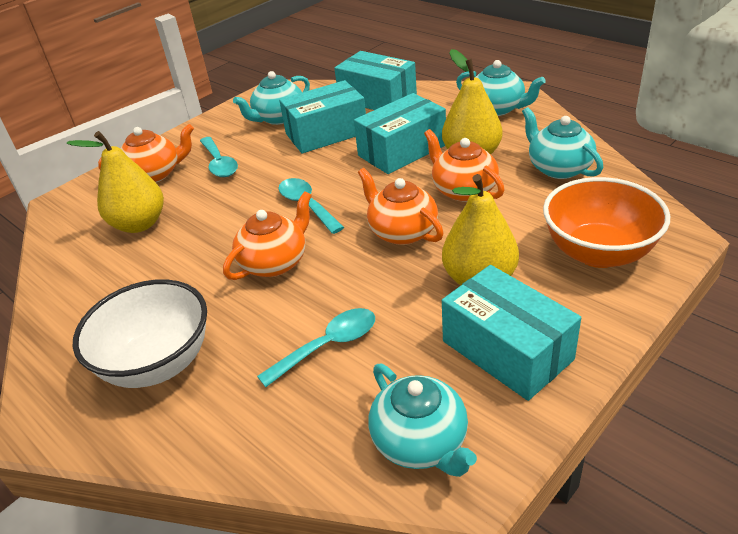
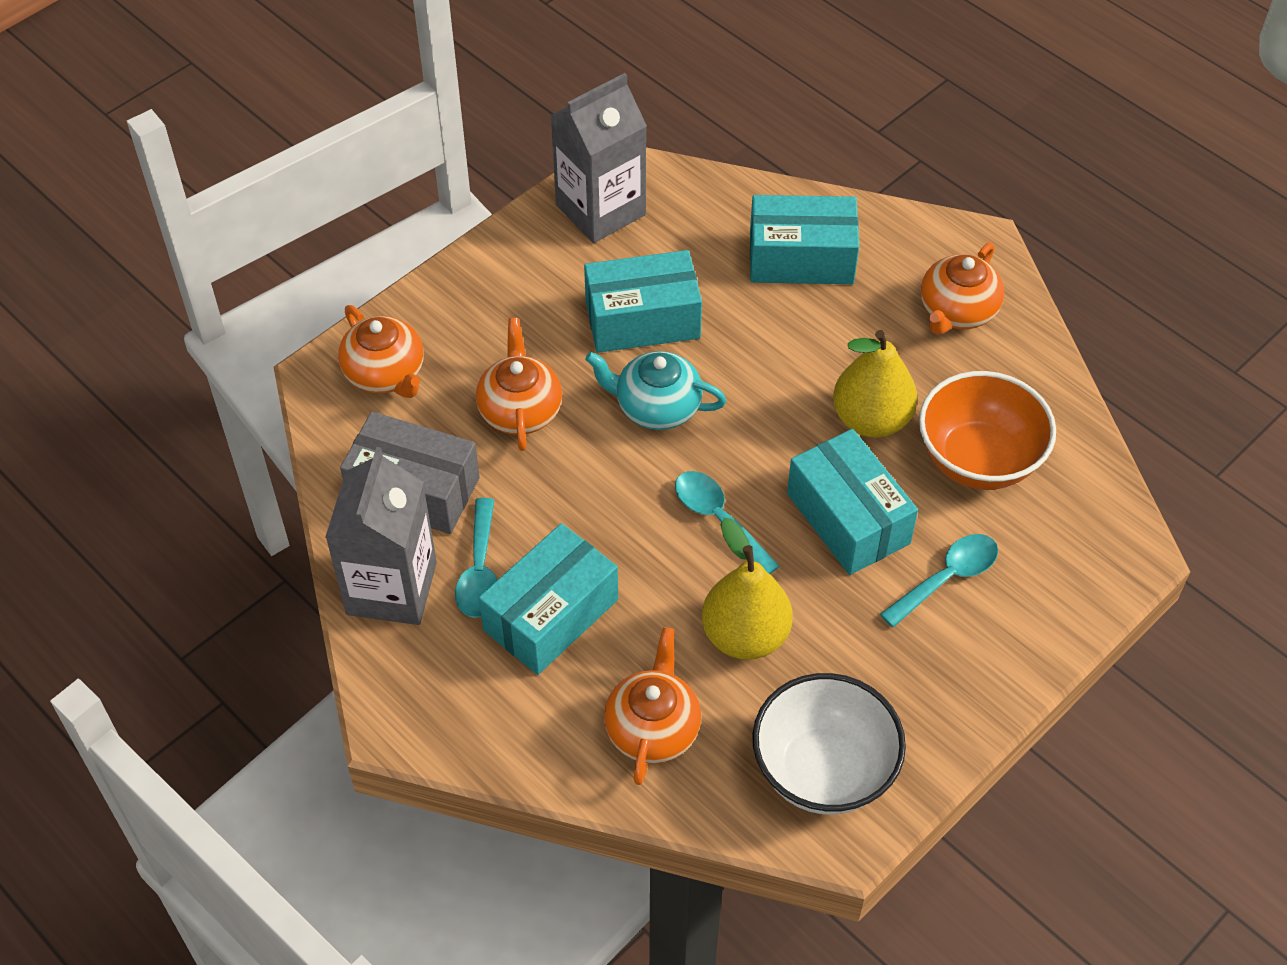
grey box: 0 -> 1
grey carton: 0 -> 2
turquoise teapot: 4 -> 1
yellow pear: 3 -> 2

